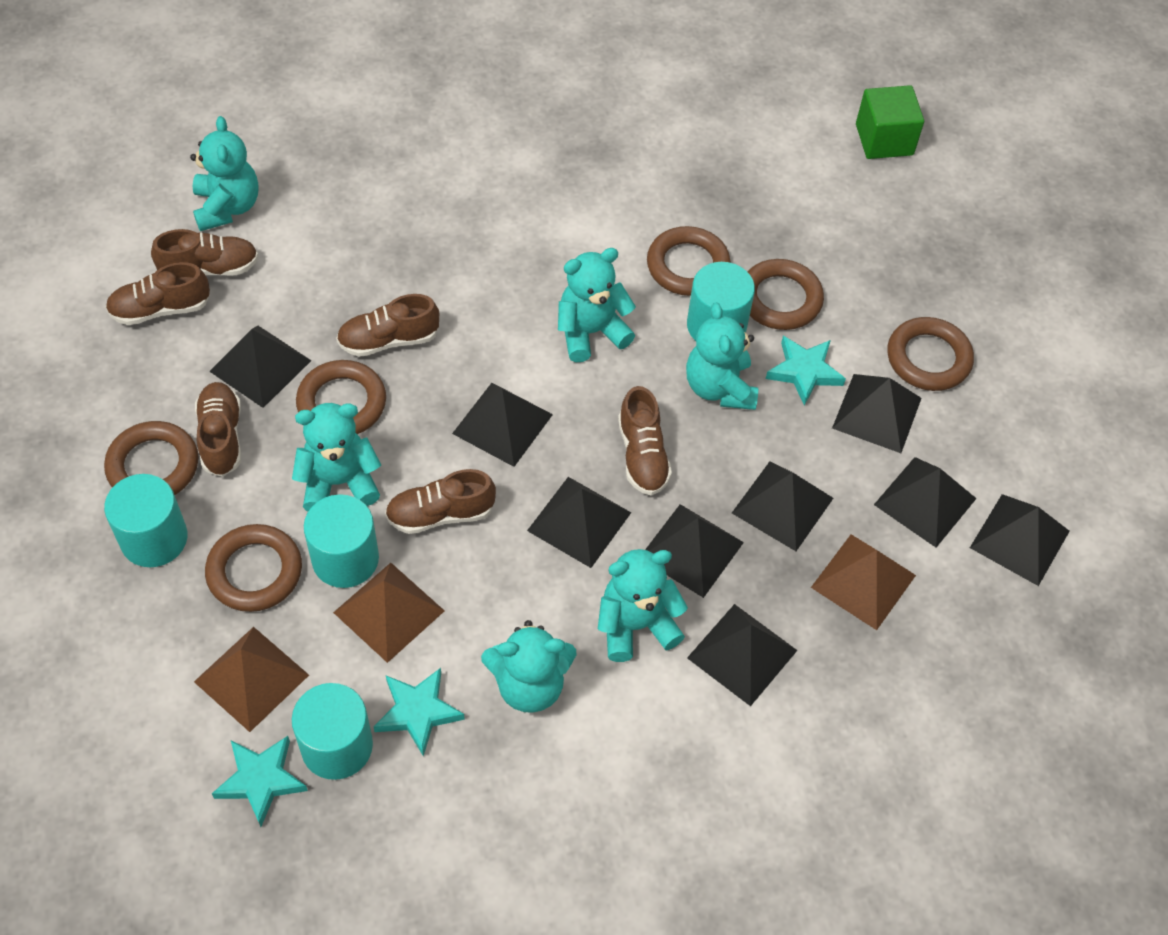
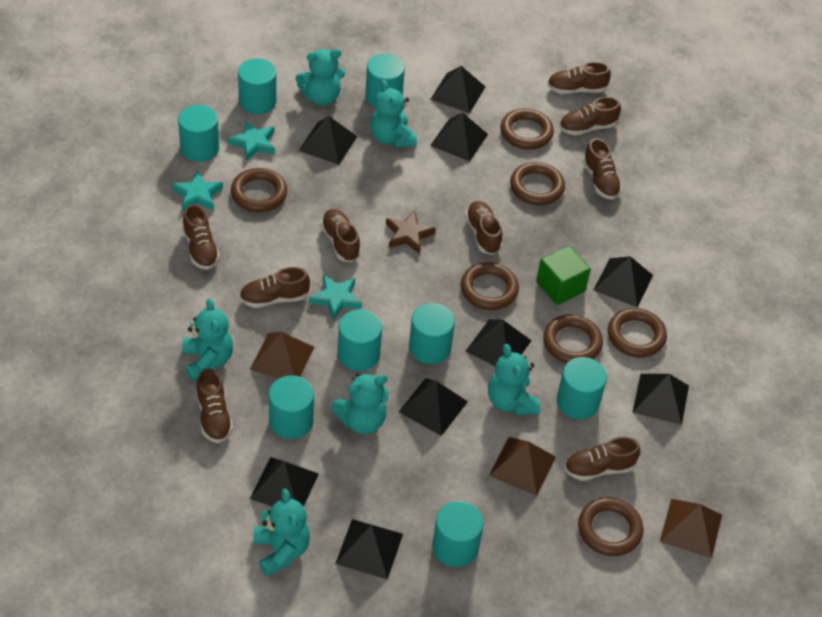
brown ring: 6 -> 7
brown shoe: 6 -> 9
brown star: 0 -> 1
turquoise cylinder: 4 -> 8

